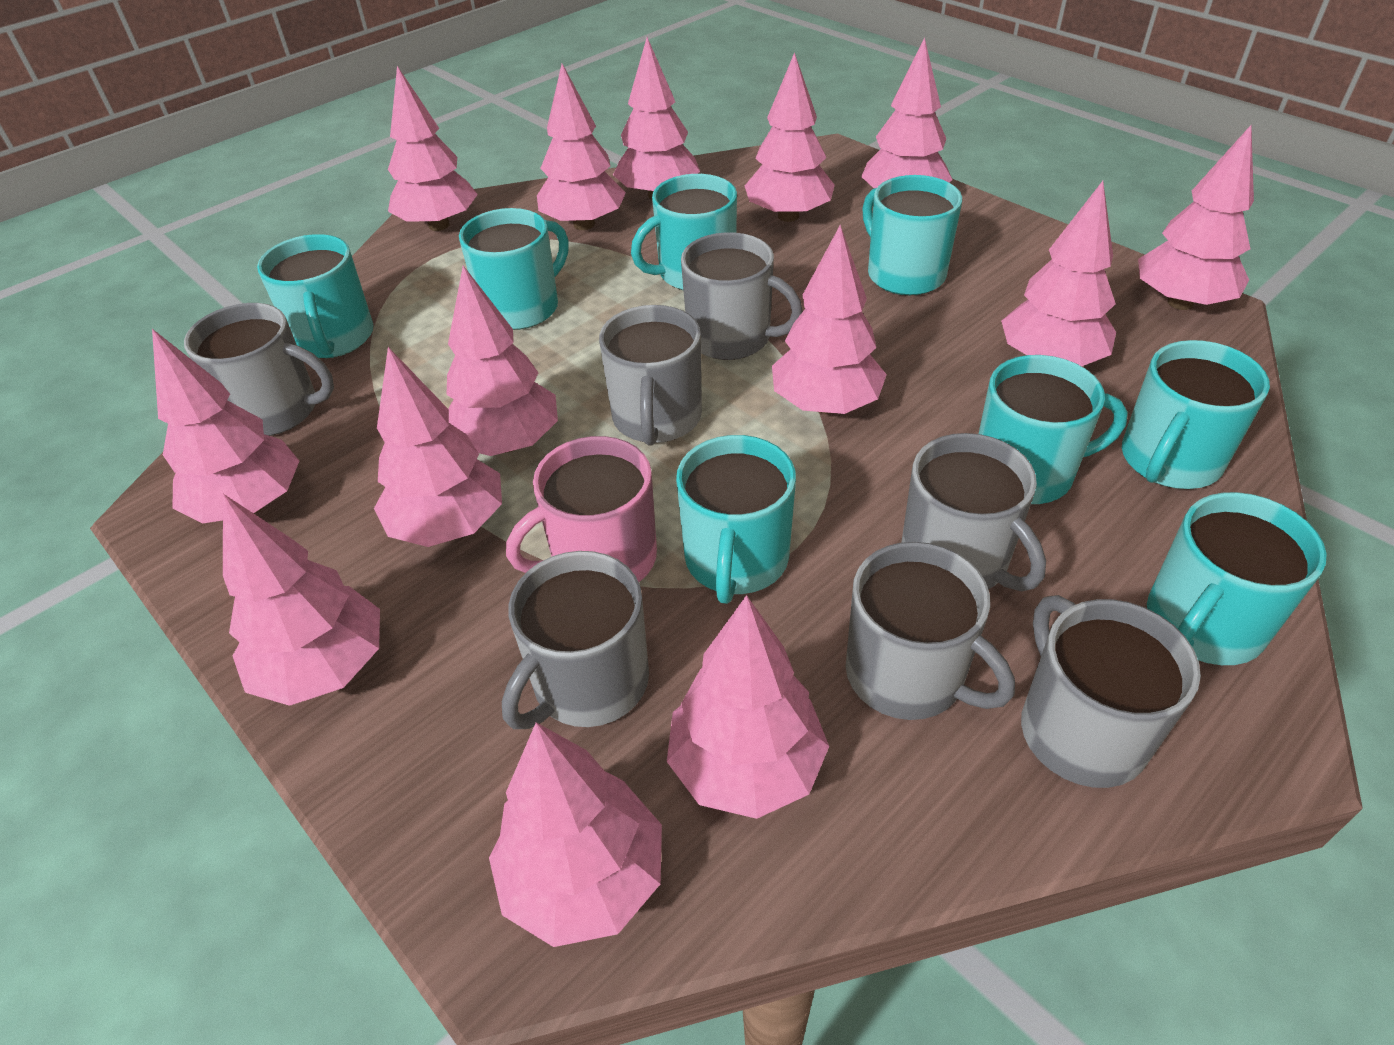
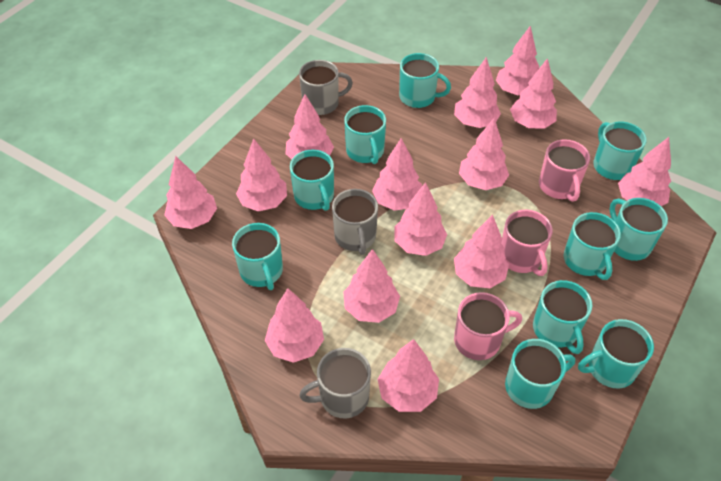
grey mug: 7 -> 3
pink mug: 1 -> 3
turquoise mug: 8 -> 10

